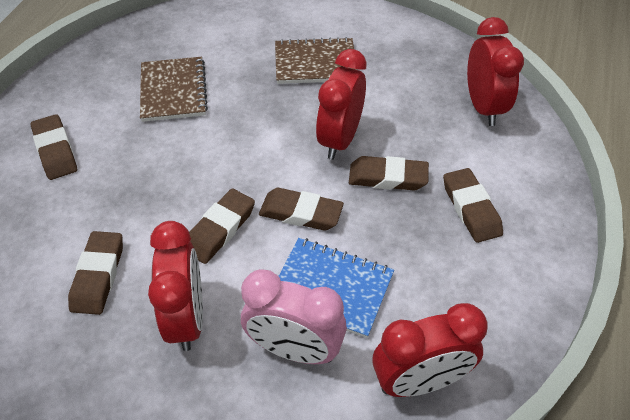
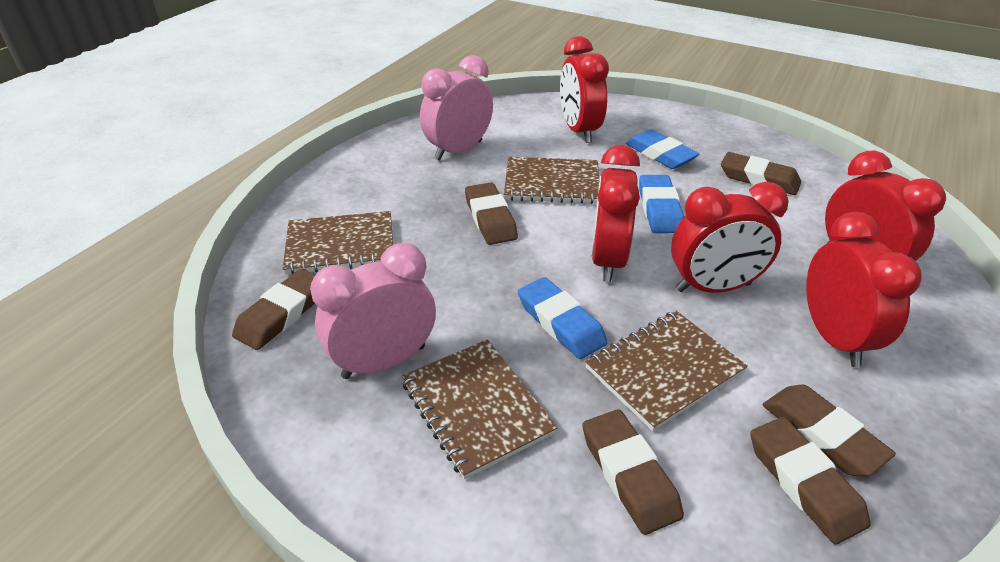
blue eraser: 0 -> 3
blue notebook: 1 -> 0
brown notebook: 2 -> 4
pink clock: 1 -> 2
red clock: 4 -> 5

